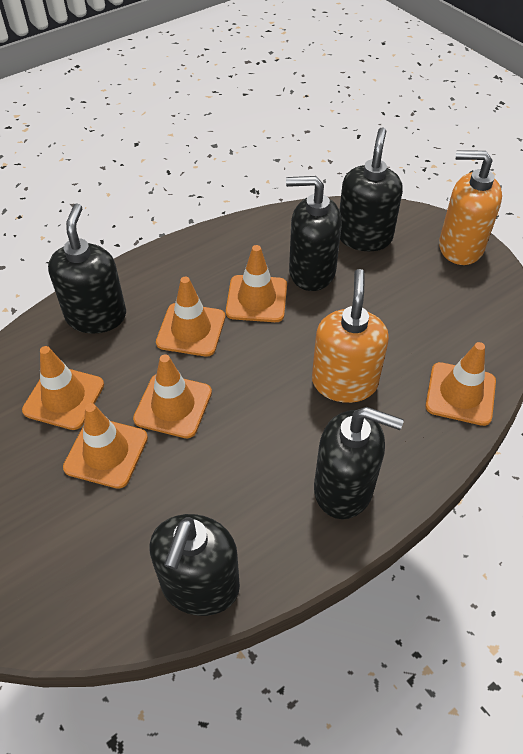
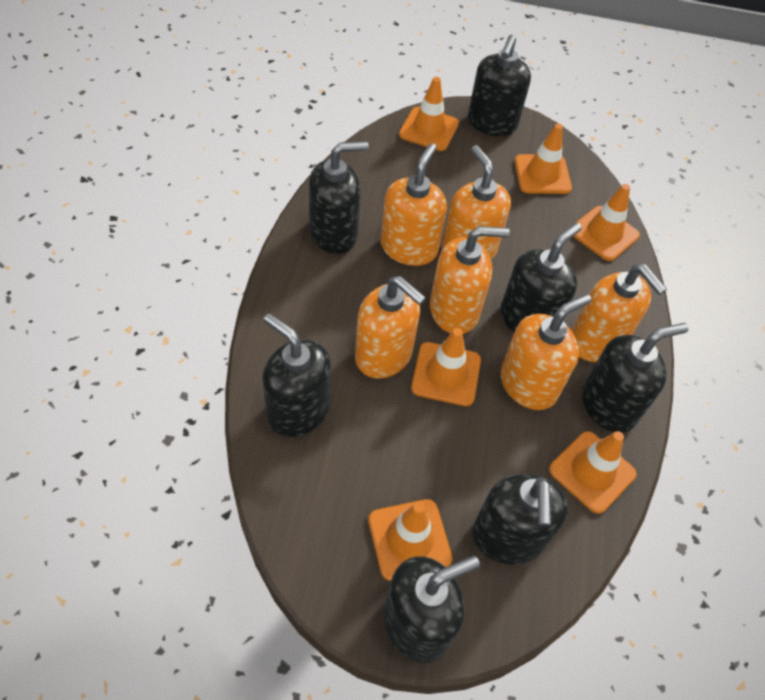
black soap dispenser: 5 -> 7
orange soap dispenser: 2 -> 6

